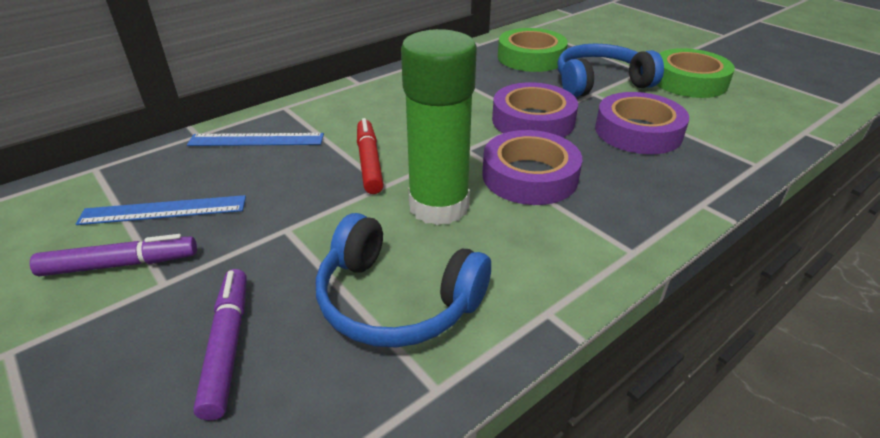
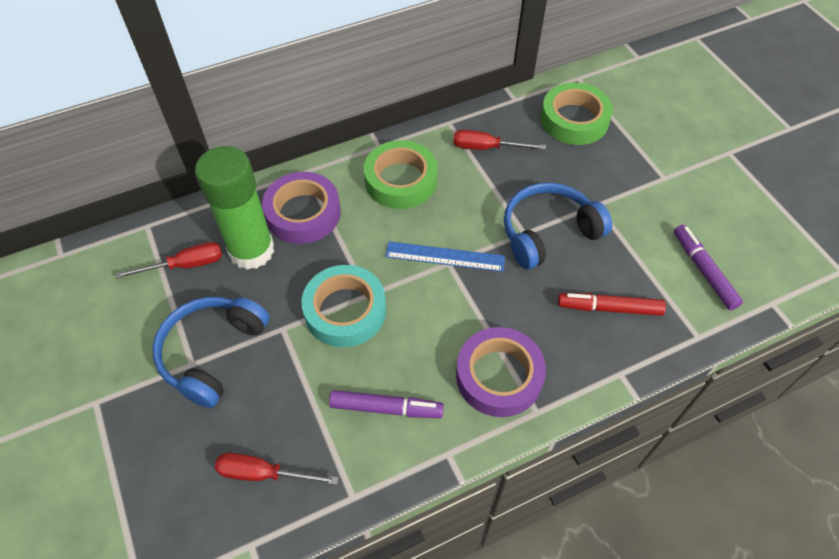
blue ruler: 2 -> 1
purple tape: 3 -> 2
red screwdriver: 0 -> 3
turquoise tape: 0 -> 1

